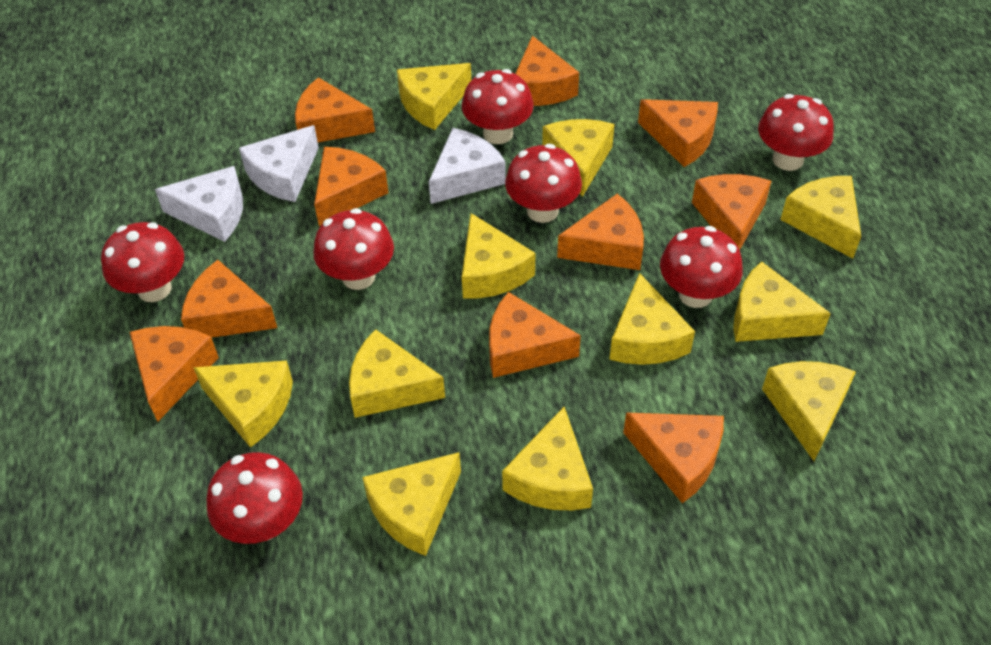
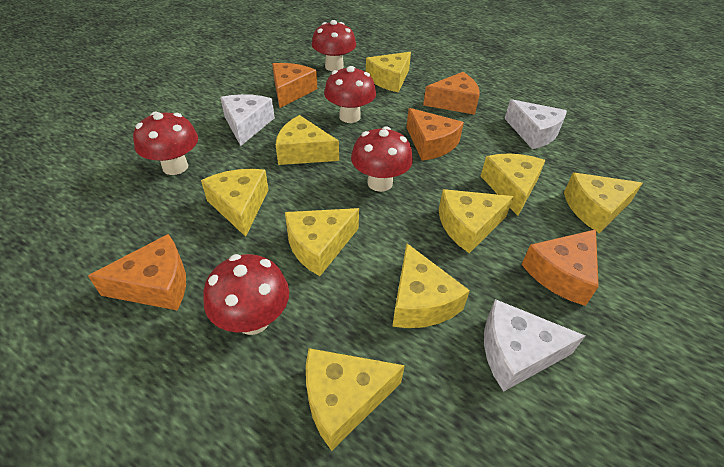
orange cheese: 10 -> 5
red mushroom: 7 -> 5
yellow cheese: 11 -> 9

